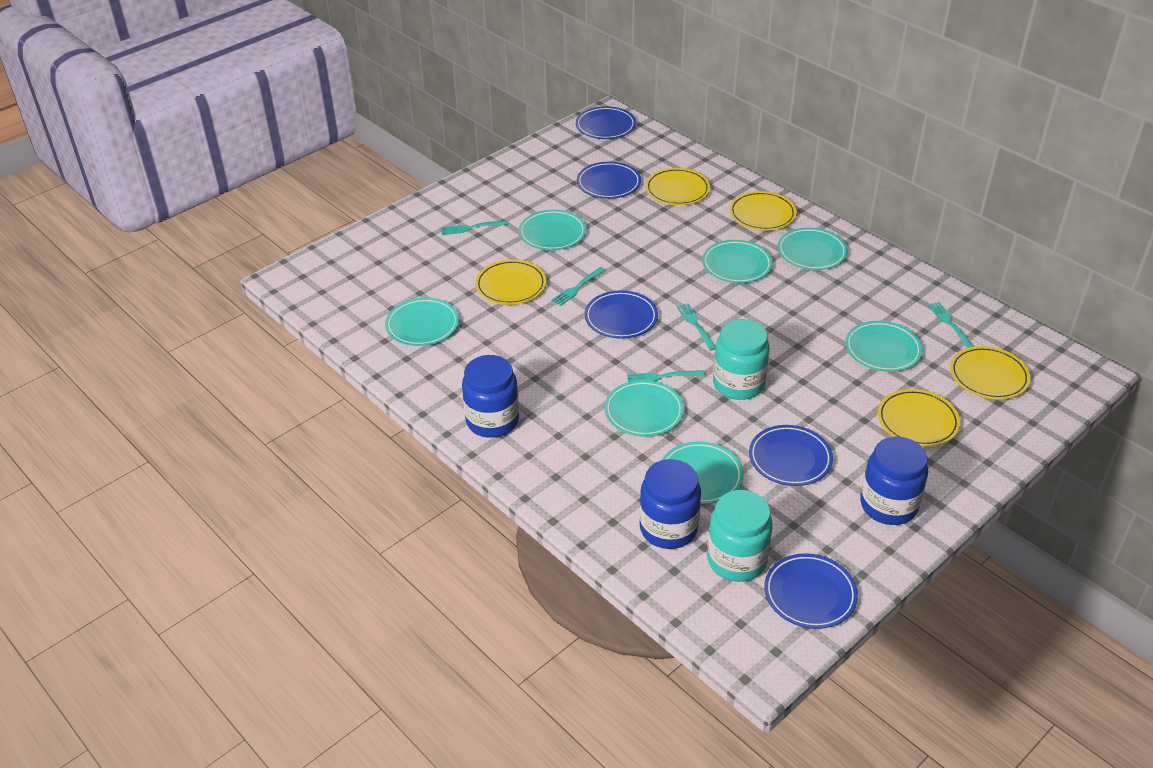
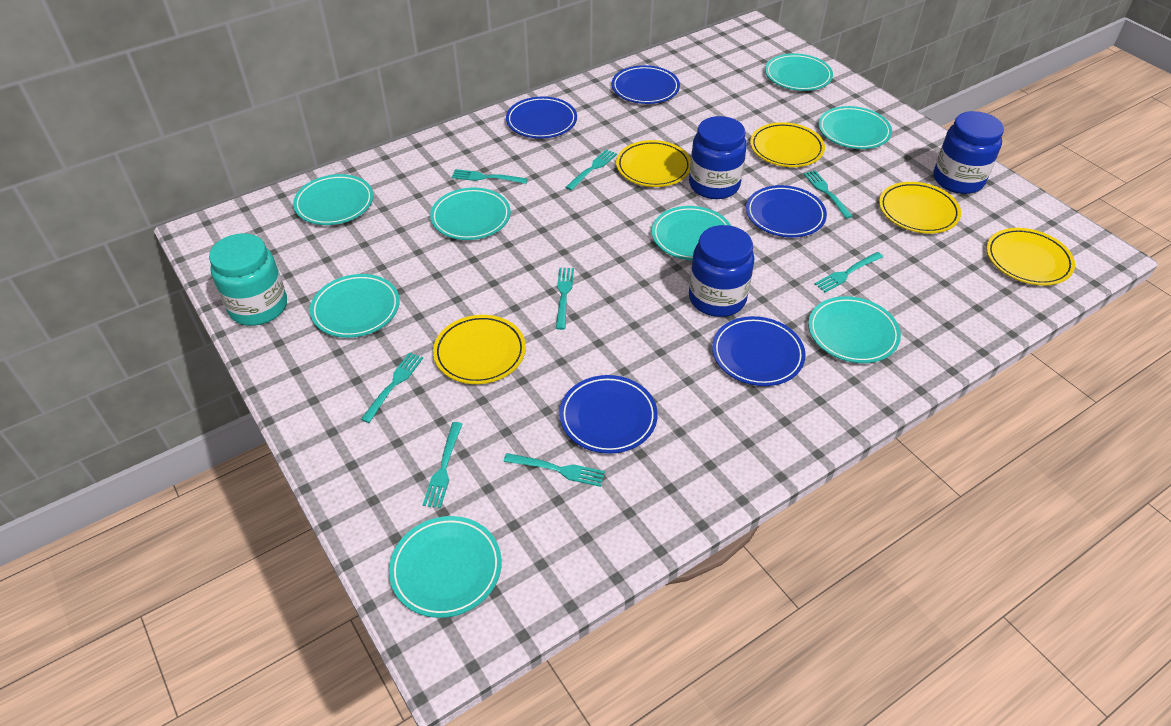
turquoise fork: 5 -> 8
turquoise jar: 2 -> 1
turquoise plate: 7 -> 8

